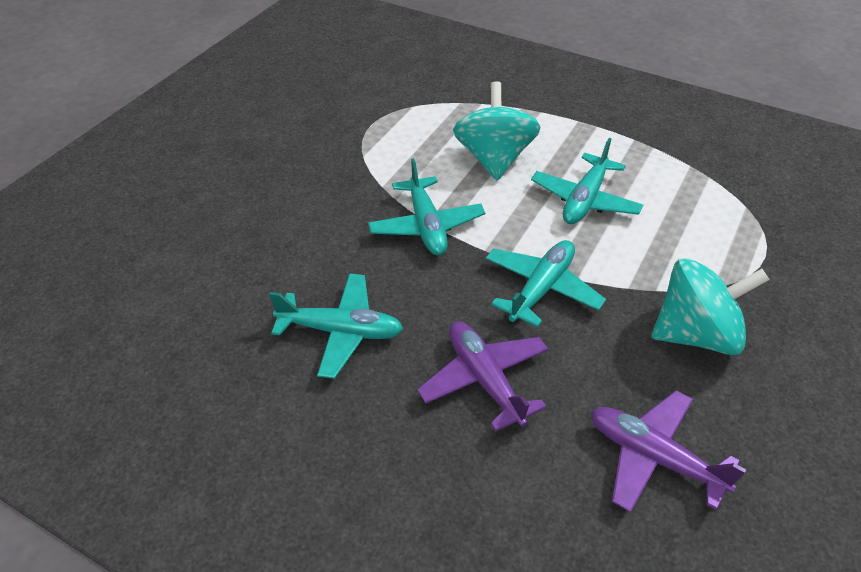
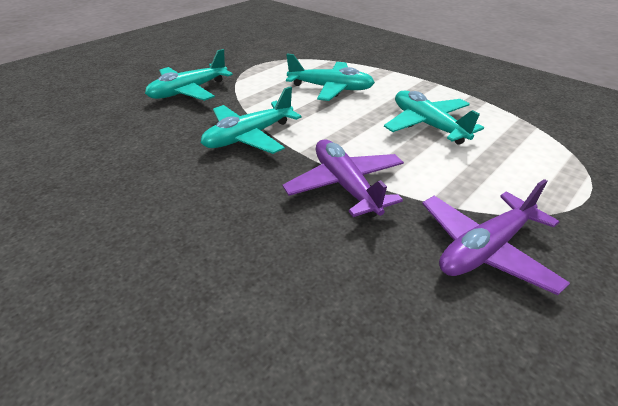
turquoise spinning top: 2 -> 0

